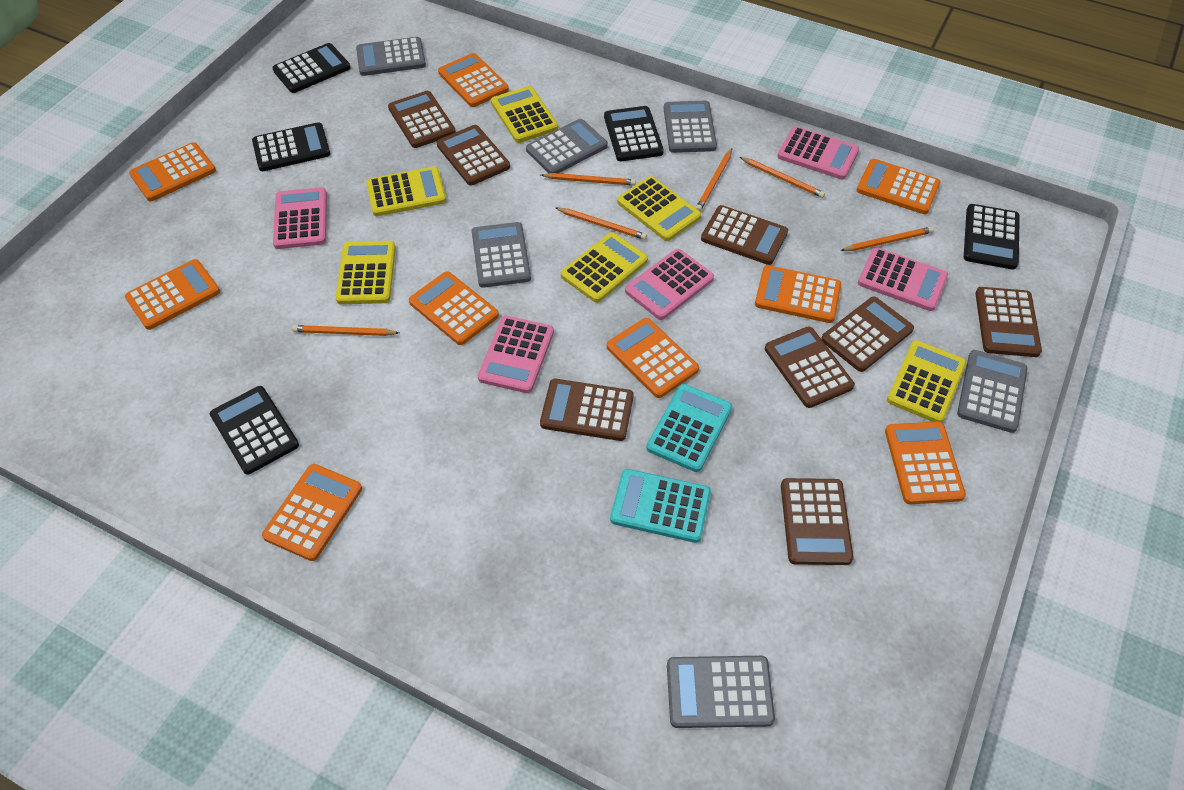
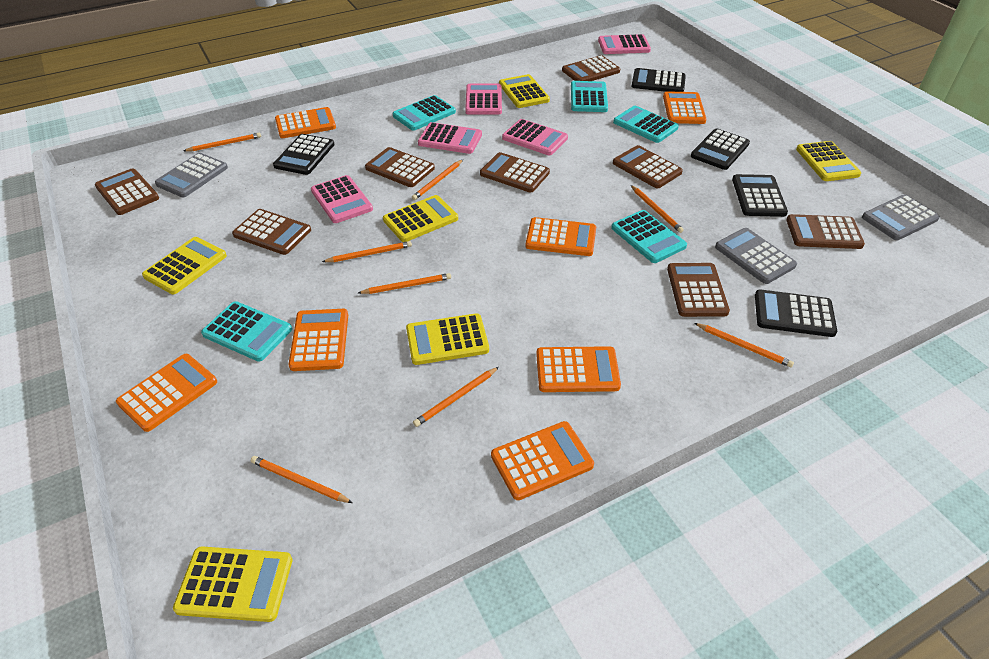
grey calculator: 6 -> 3
orange calculator: 9 -> 7
orange pencil: 6 -> 8
turquoise calculator: 2 -> 5

